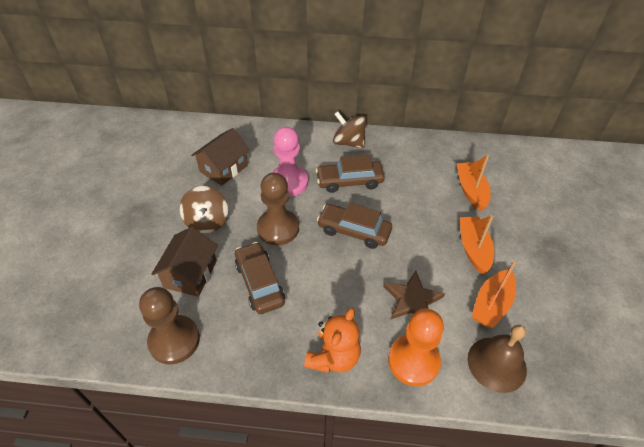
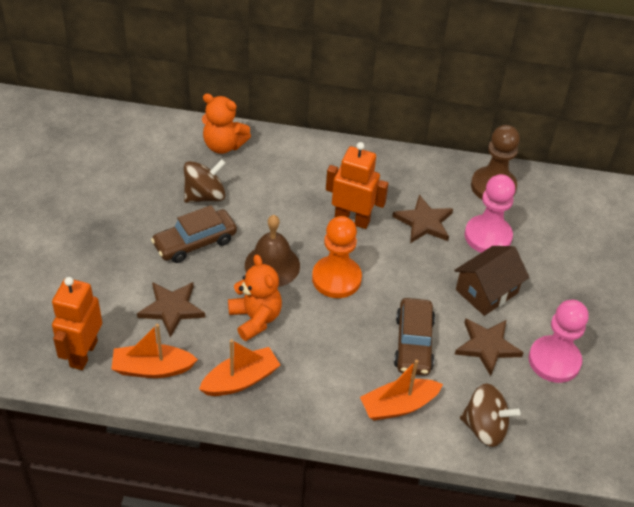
brown car: 3 -> 2
brown house: 2 -> 1
brown pawn: 2 -> 1
brown star: 1 -> 3
orange robot: 0 -> 2
orange teddy bear: 1 -> 2
pink pawn: 1 -> 2

